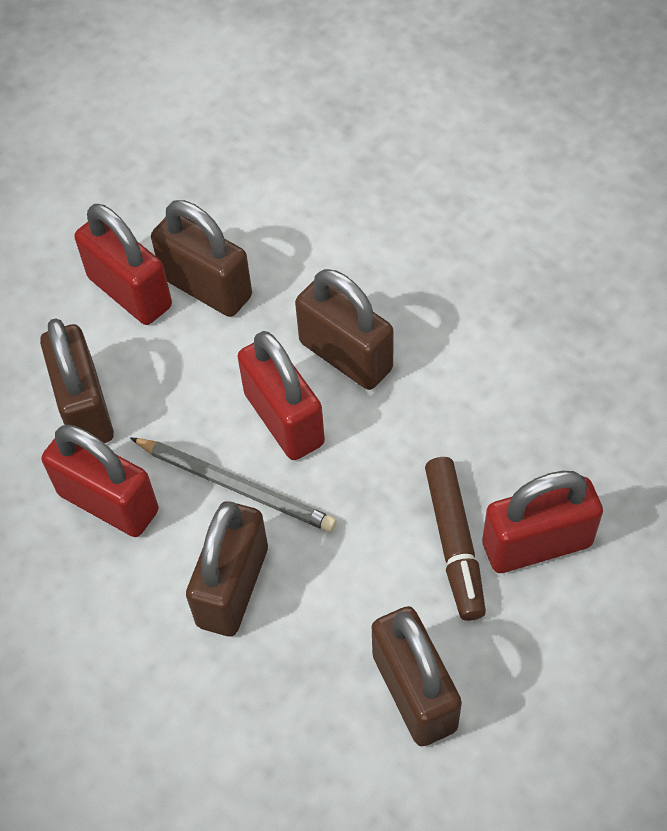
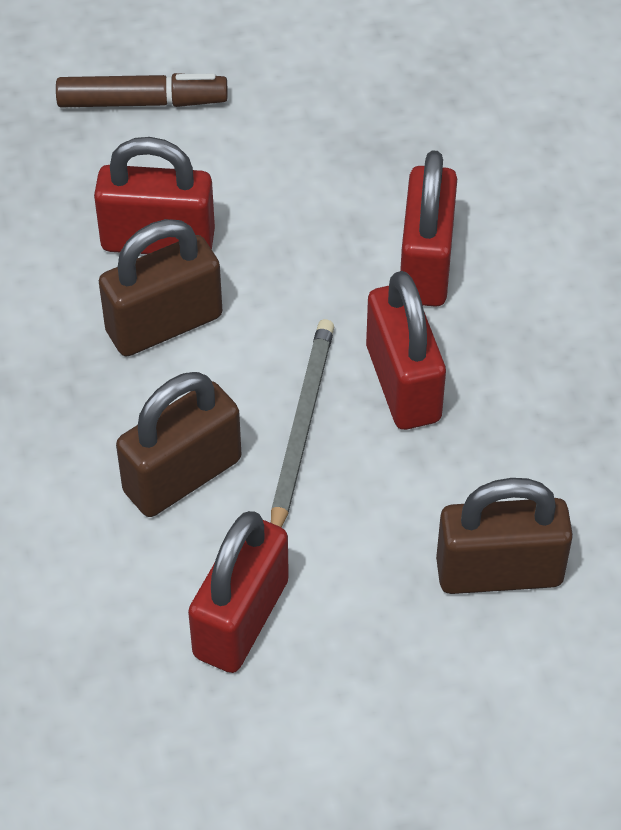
brown padlock: 5 -> 3

